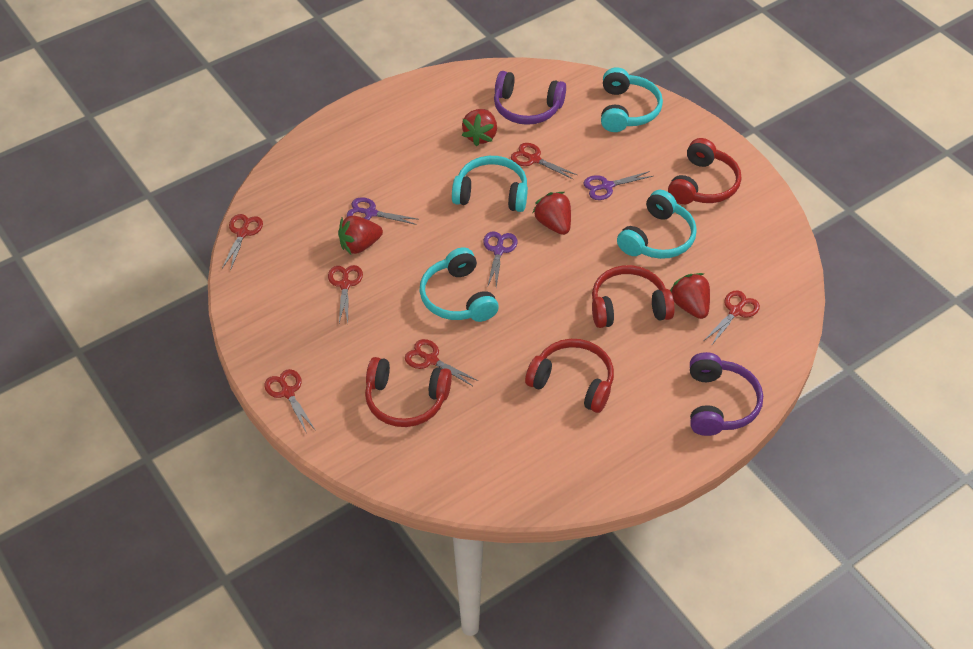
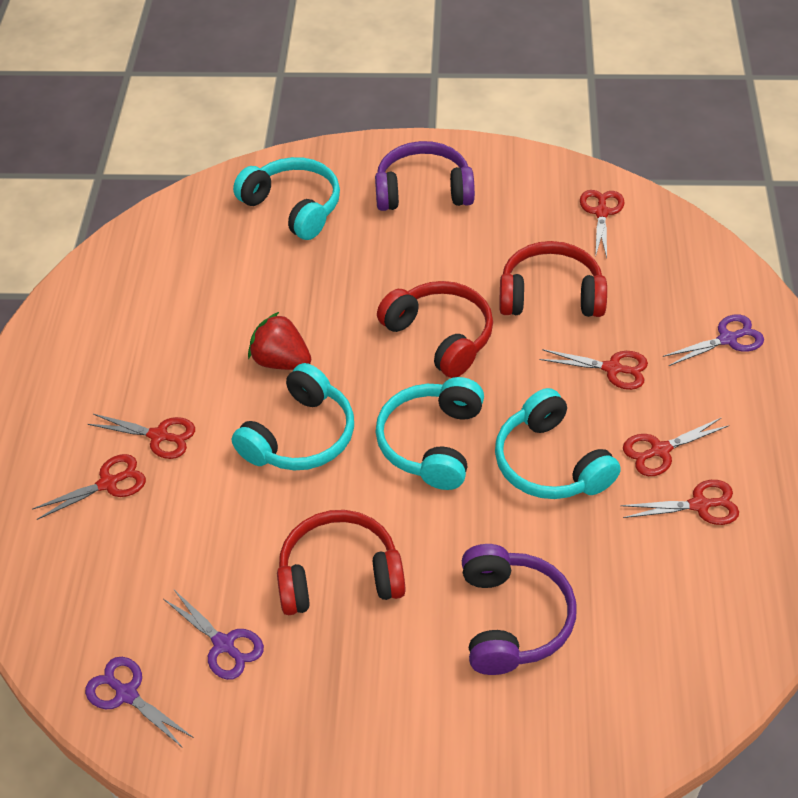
red headphones: 4 -> 3
red strawberry: 4 -> 1

